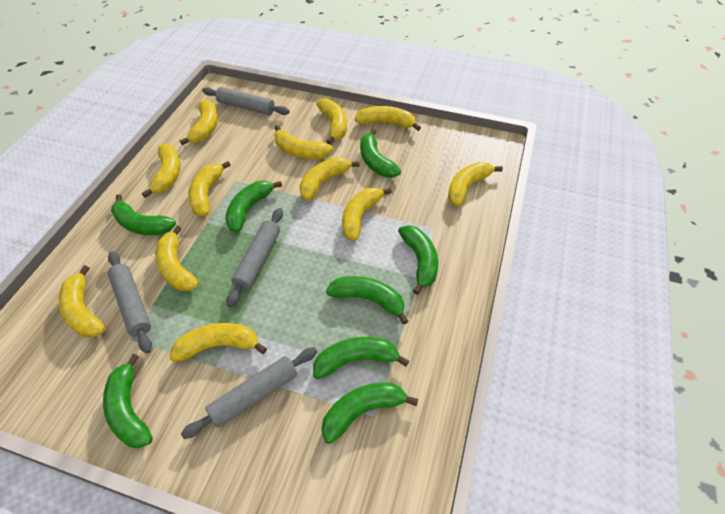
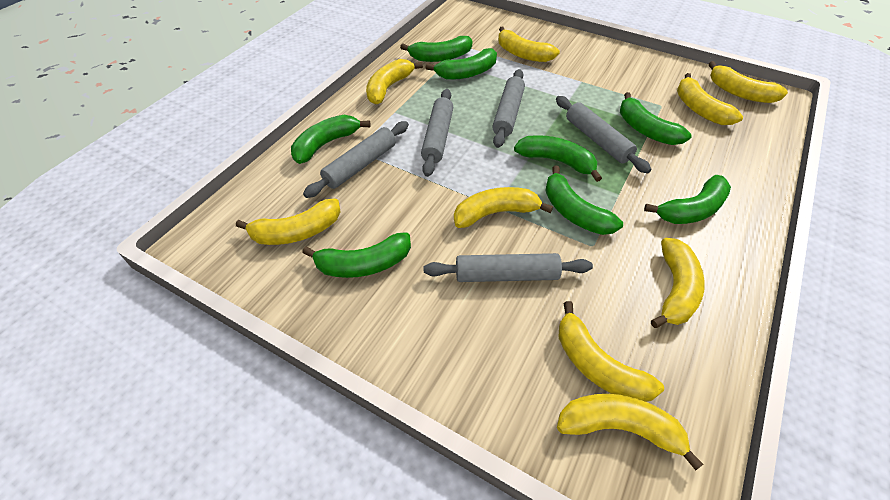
grey rolling pin: 4 -> 5
yellow banana: 12 -> 9

